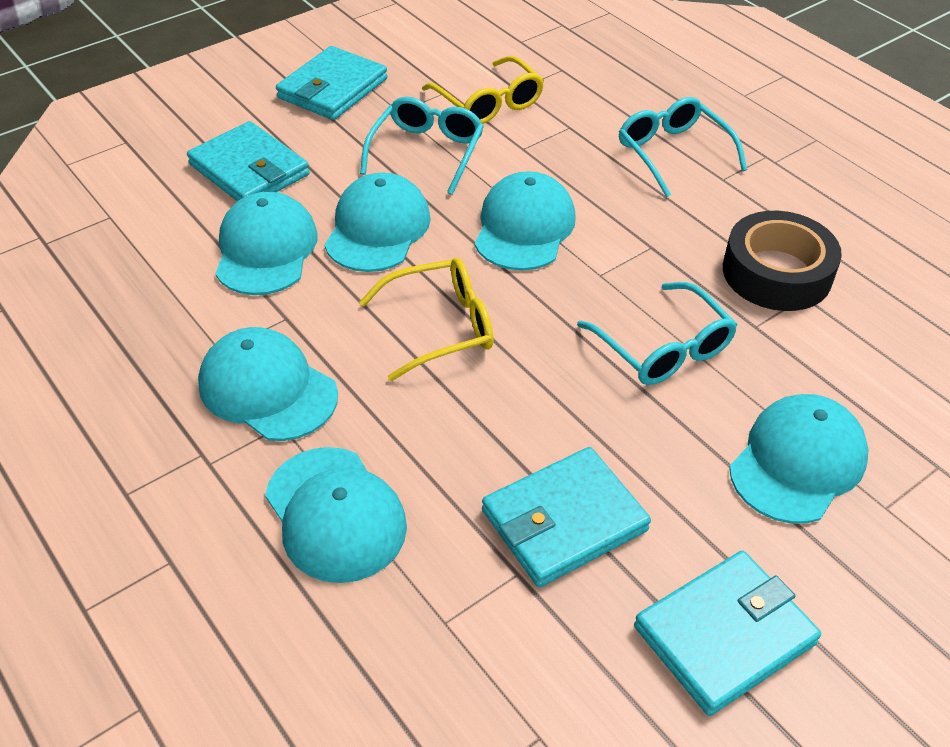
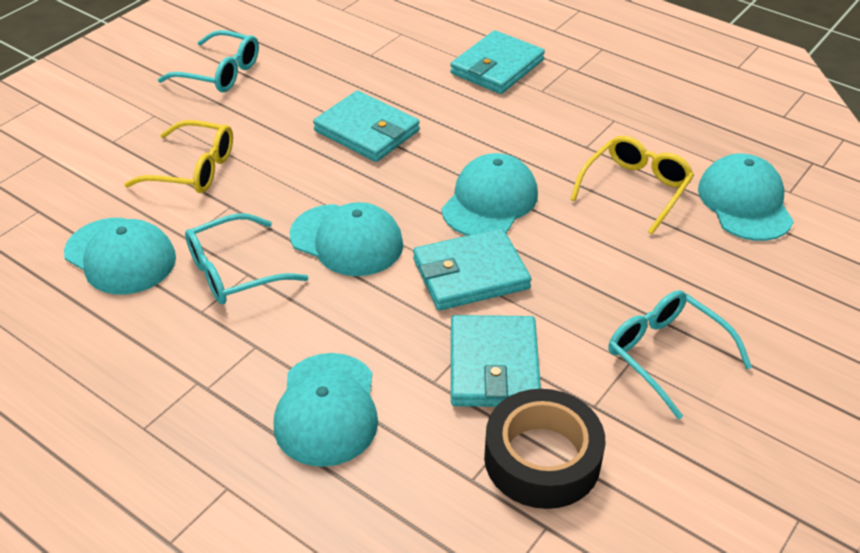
turquoise cap: 6 -> 5

